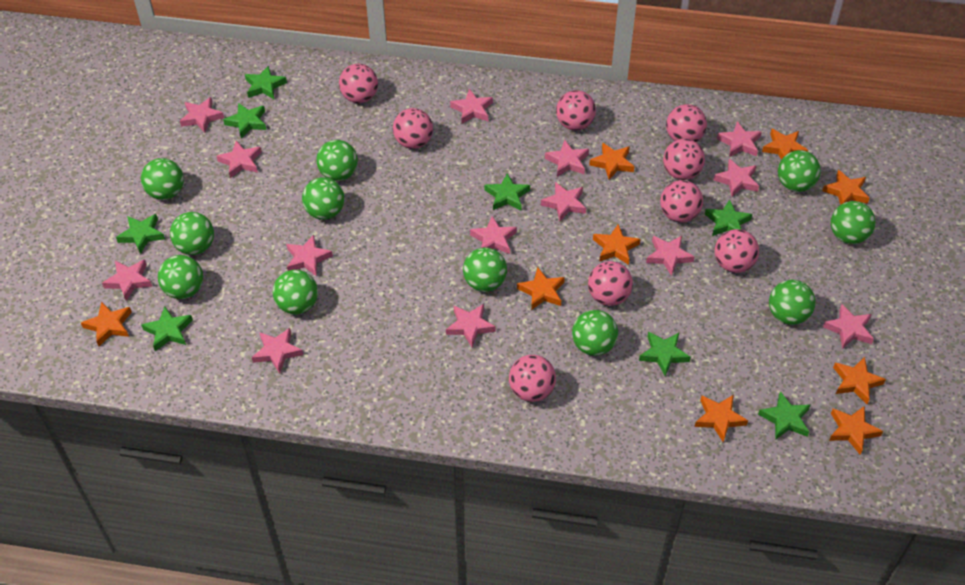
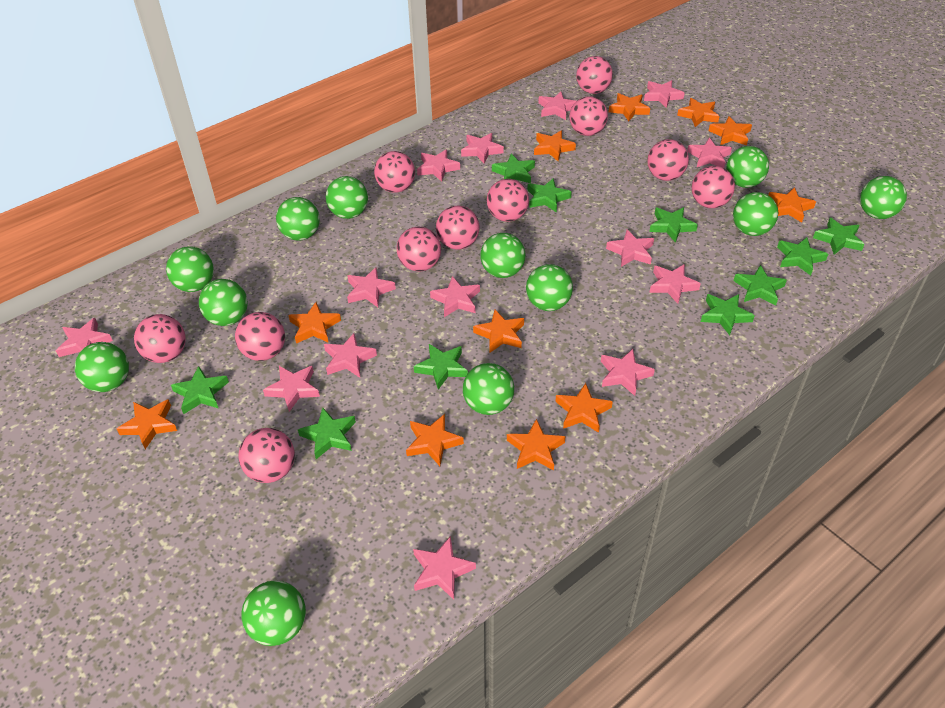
green ball: 11 -> 12
green star: 8 -> 10
orange star: 9 -> 11
pink ball: 9 -> 11

